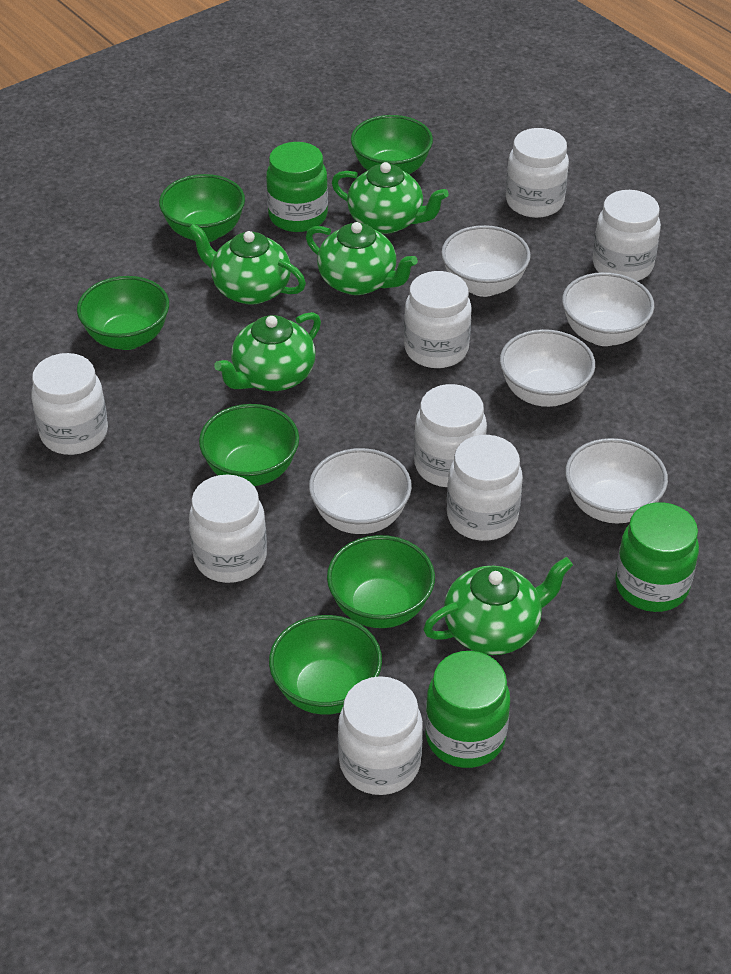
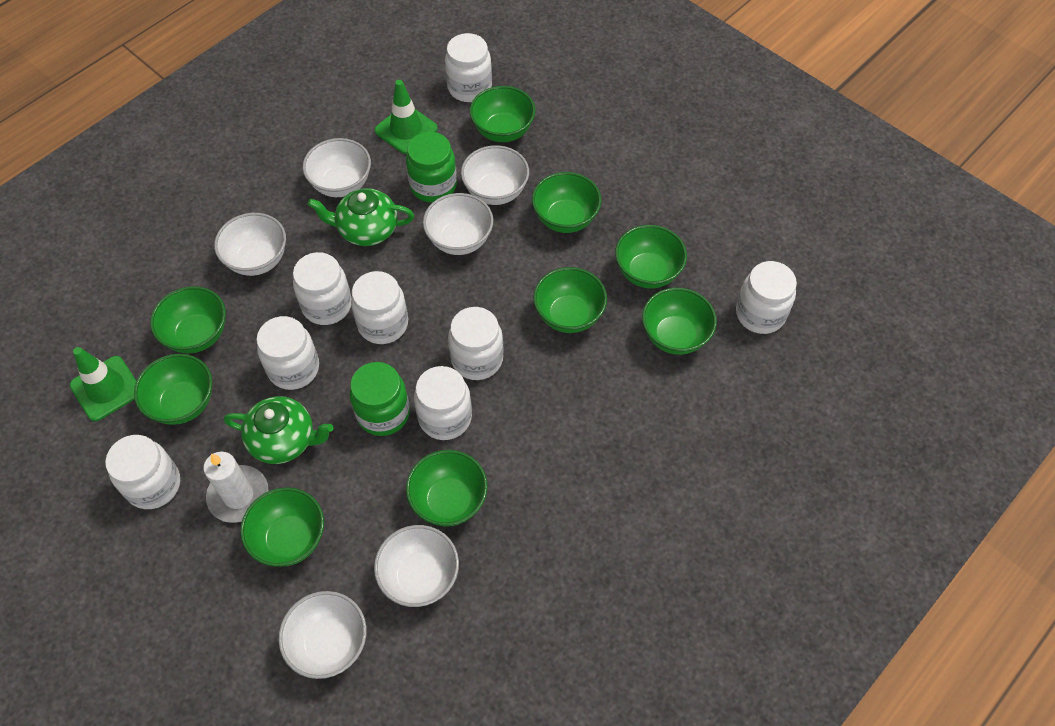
green bowl: 6 -> 9
green jar: 3 -> 2
green teapot: 5 -> 2
green traffic cone: 0 -> 2
white bowl: 5 -> 6
white candle: 0 -> 1

